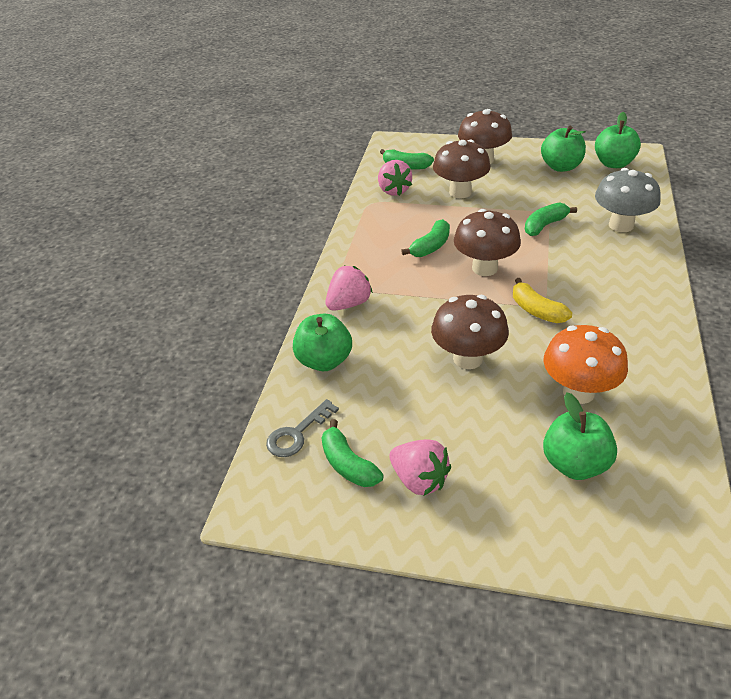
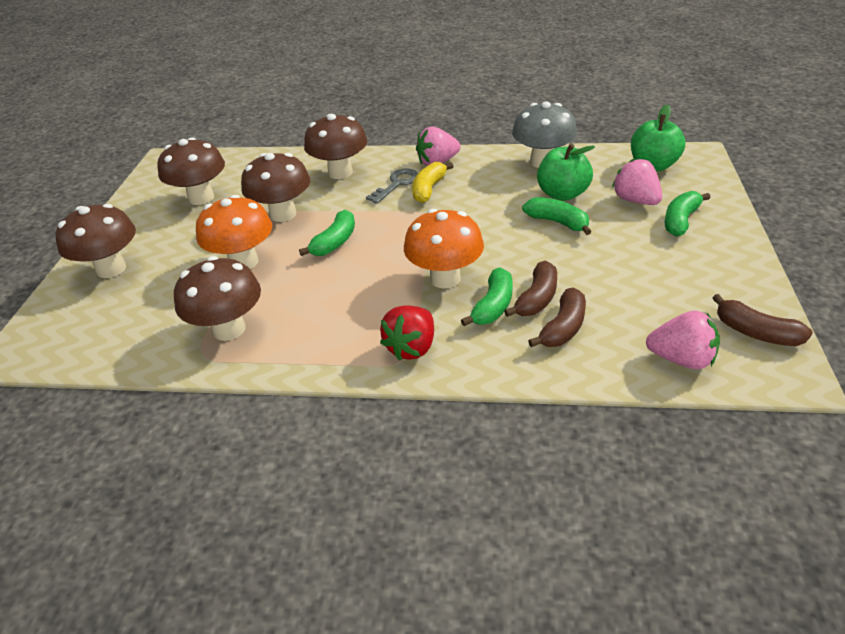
brown banana: 0 -> 3
brown mushroom: 4 -> 5
green apple: 4 -> 2
orange mushroom: 1 -> 2
red strawberry: 0 -> 1

